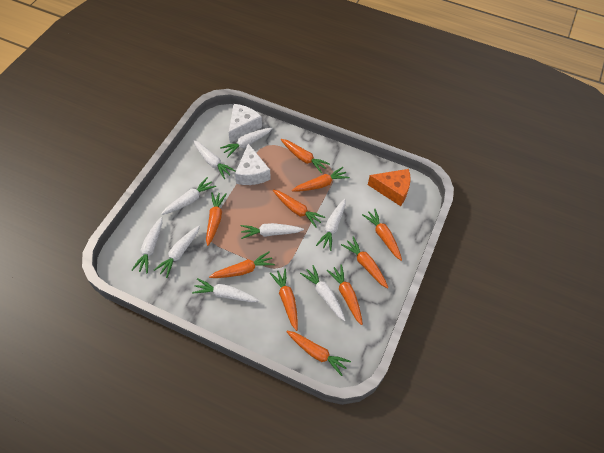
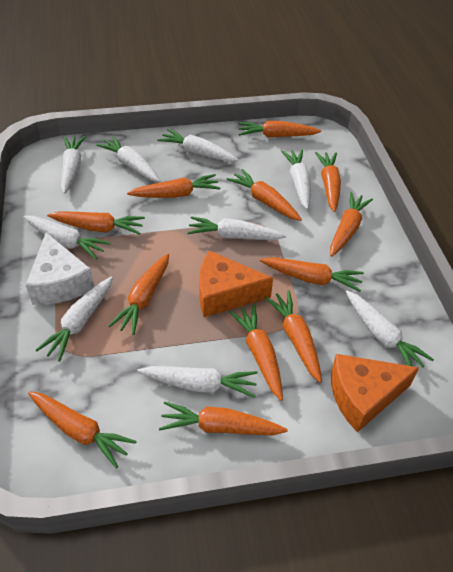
orange carrot: 10 -> 12
orange cheese: 1 -> 2
white cheese: 2 -> 1

